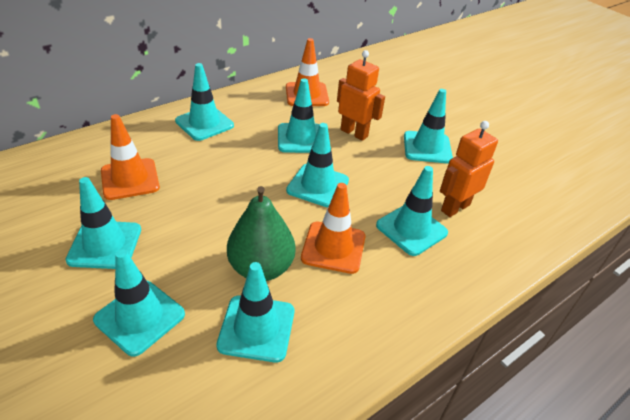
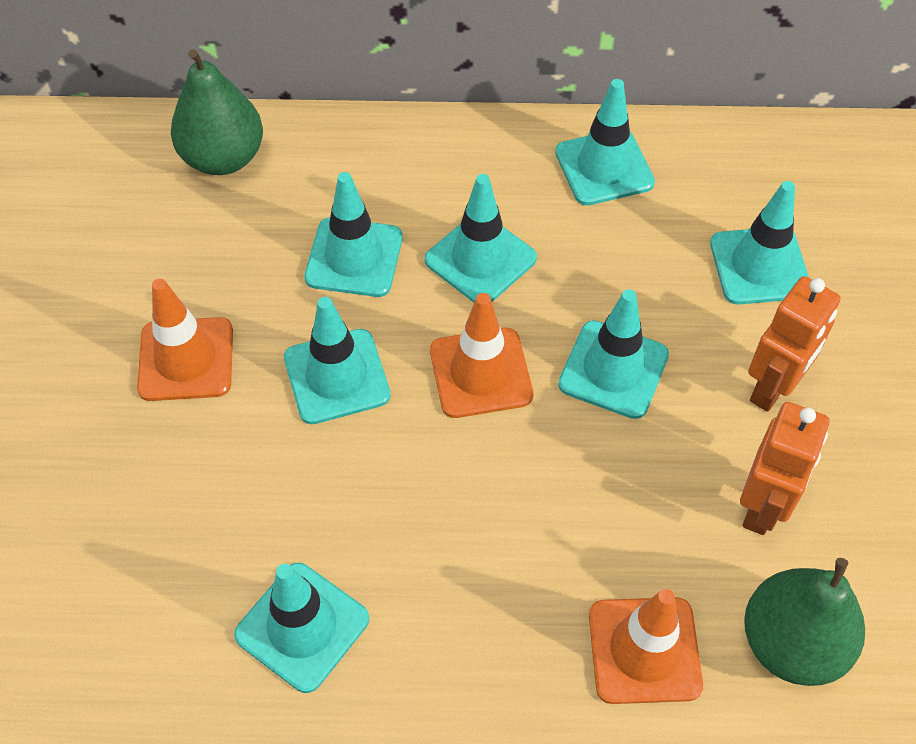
green pear: 1 -> 2
turquoise traffic cone: 8 -> 7

